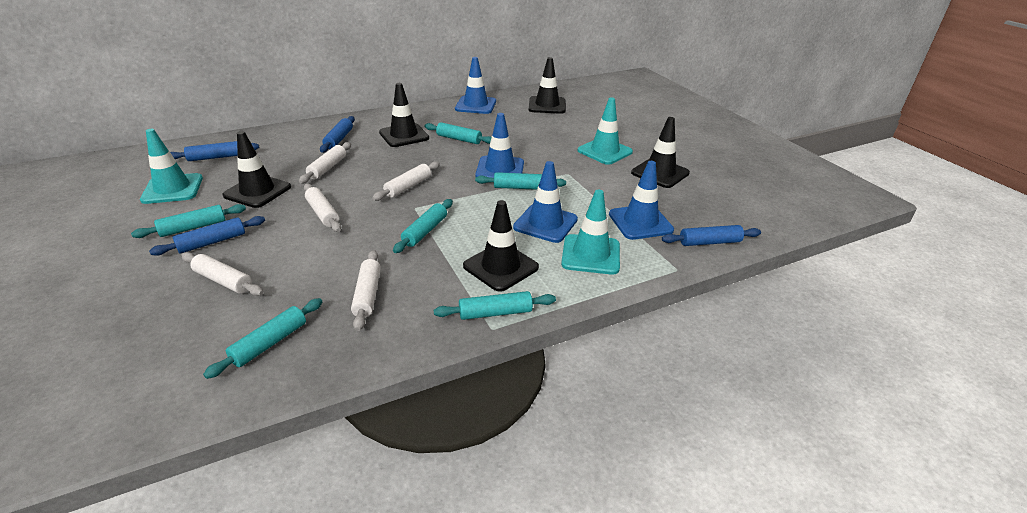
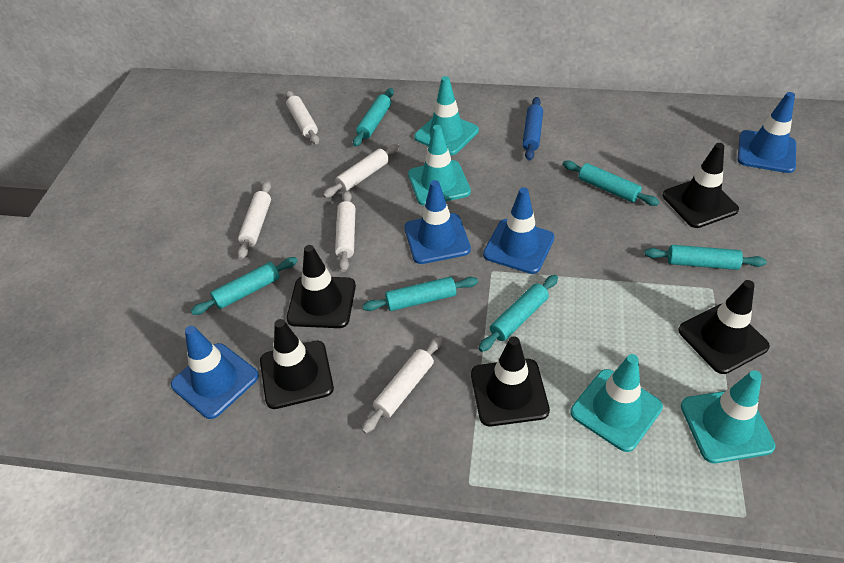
blue rolling pin: 4 -> 1
turquoise traffic cone: 3 -> 4

